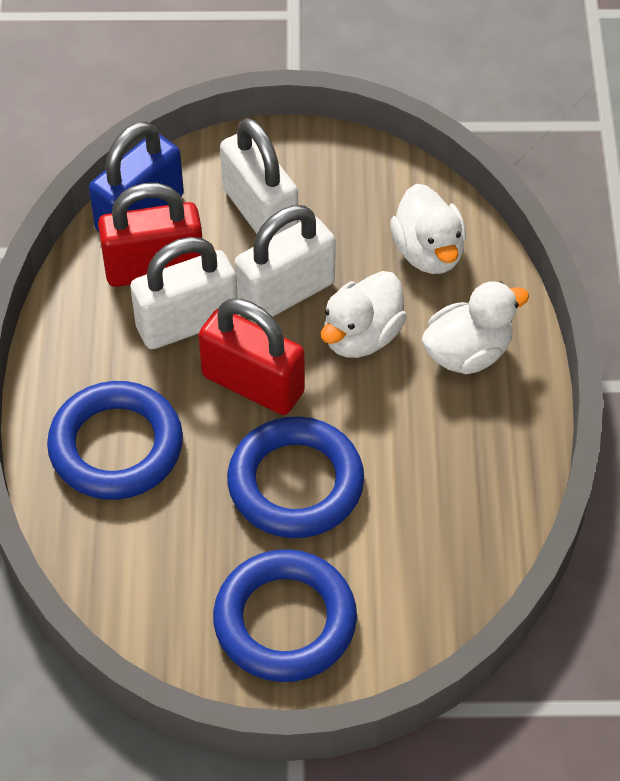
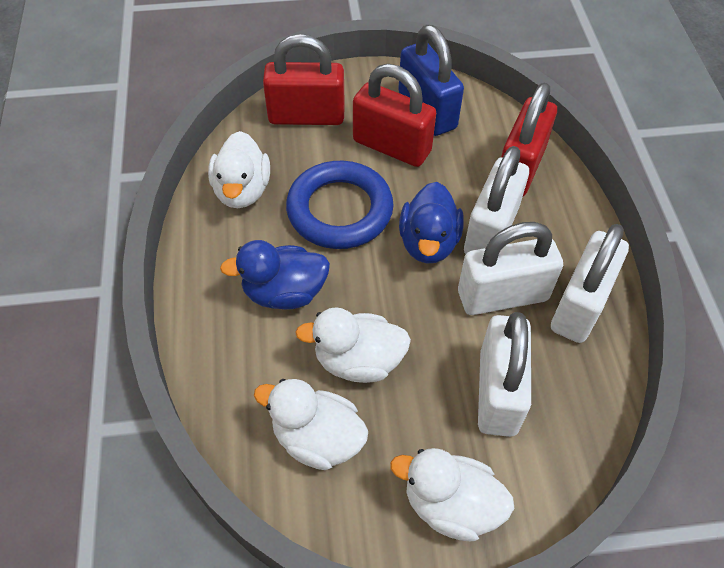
blue duck: 0 -> 2
blue ring: 3 -> 1
red padlock: 2 -> 3
white duck: 3 -> 4
white padlock: 3 -> 4

